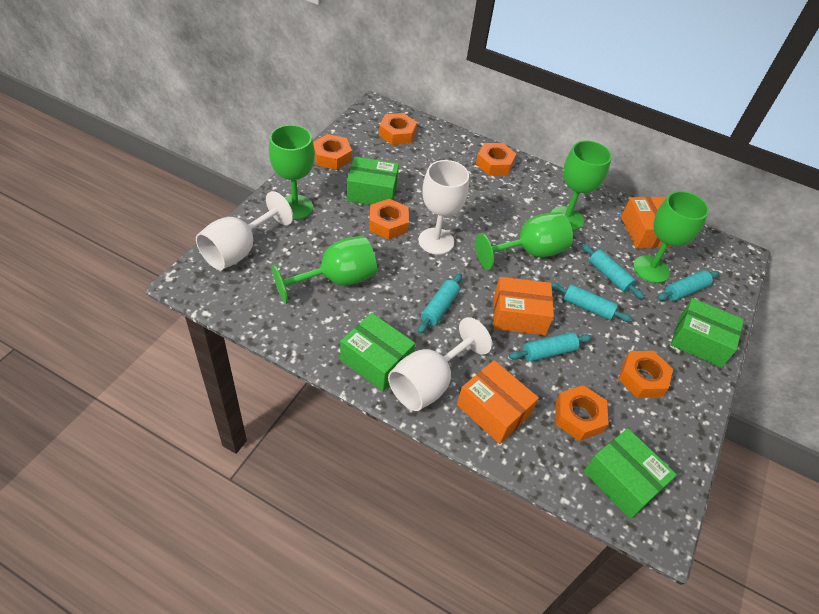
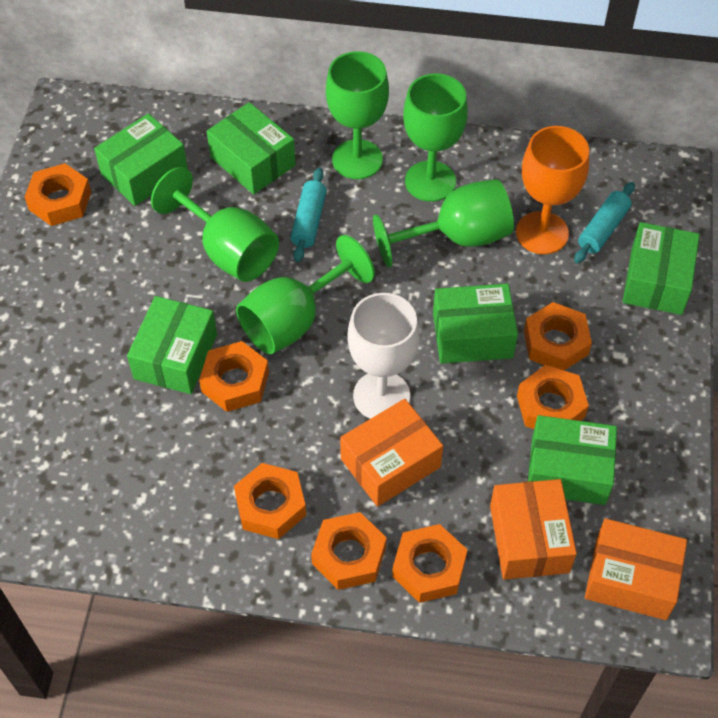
green box: 4 -> 6
orange goblet: 0 -> 1
orange nut: 6 -> 7
turquoise rolling pin: 5 -> 2
white goblet: 3 -> 1

